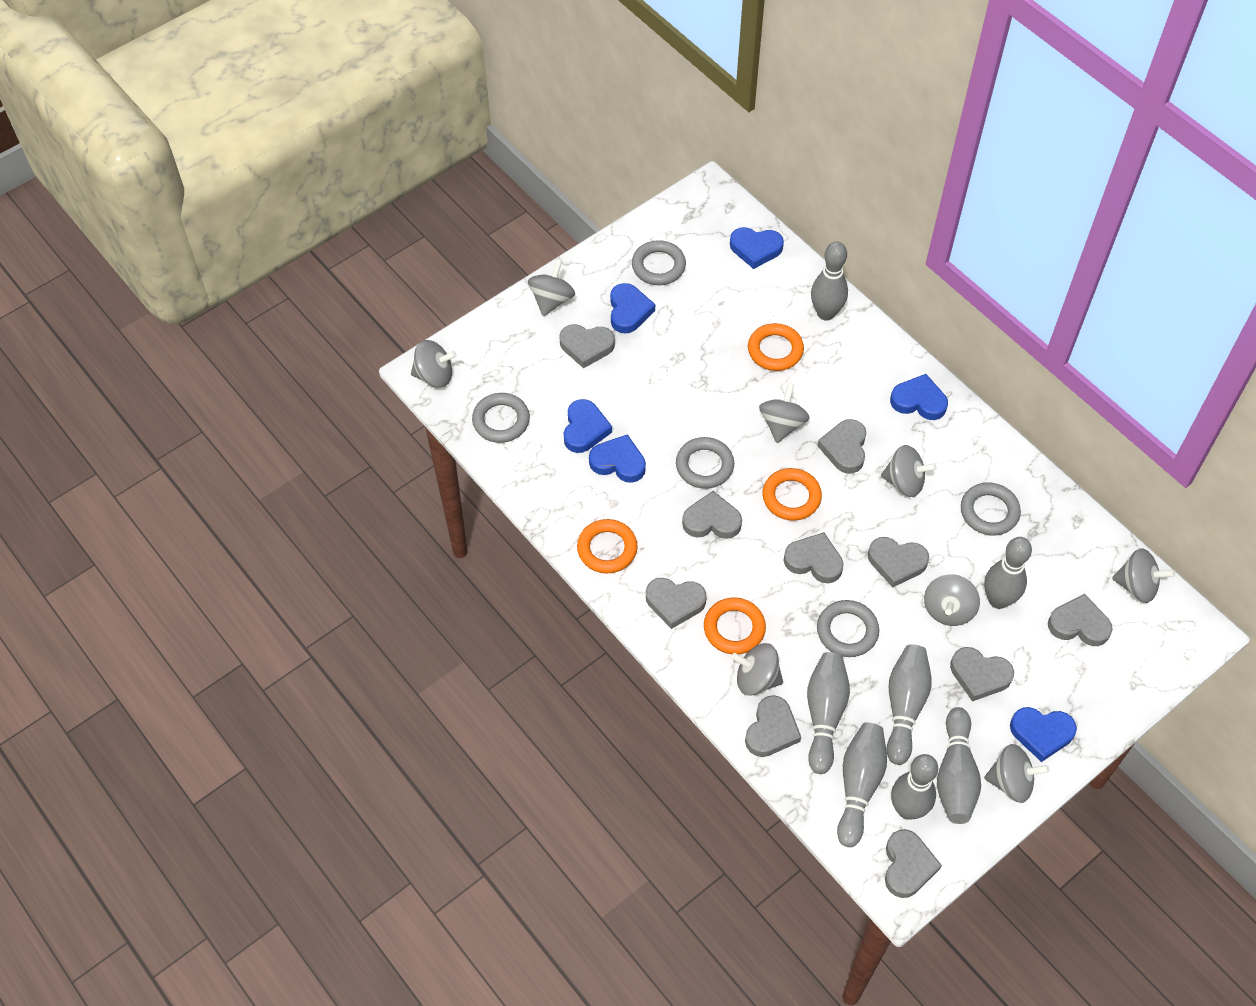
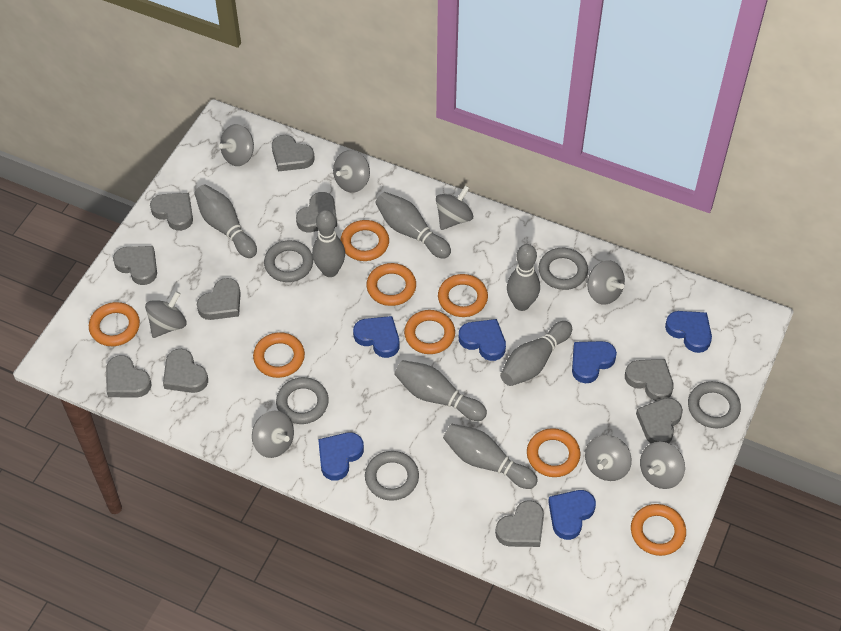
orange ring: 4 -> 8

